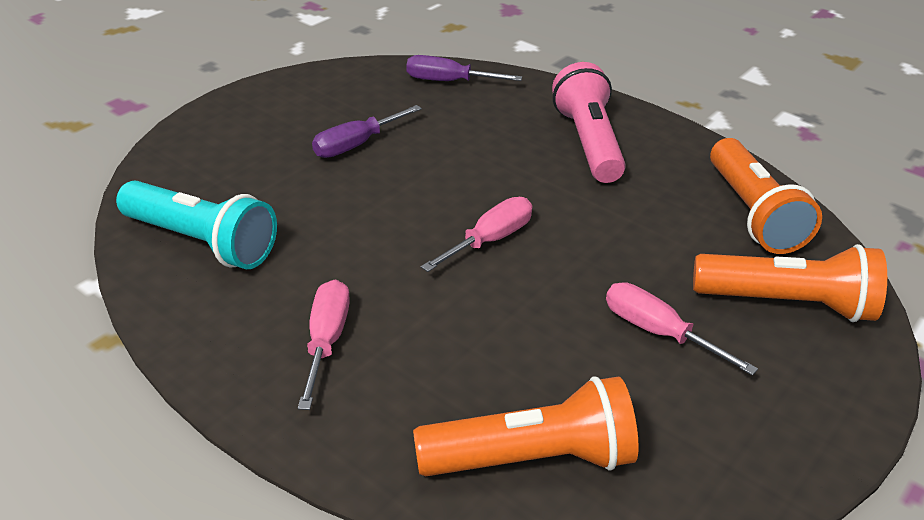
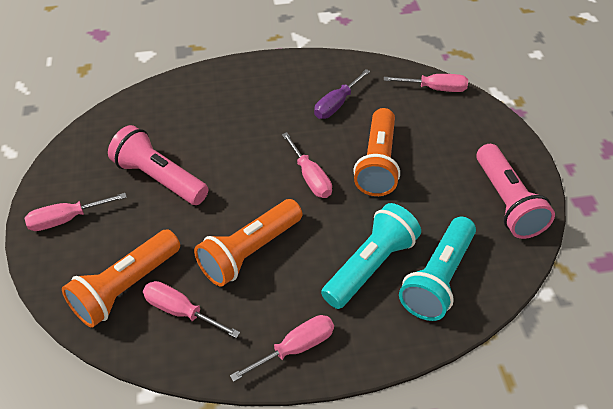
pink flashlight: 1 -> 2
pink screwdriver: 3 -> 5
purple screwdriver: 2 -> 1
turquoise flashlight: 1 -> 2

